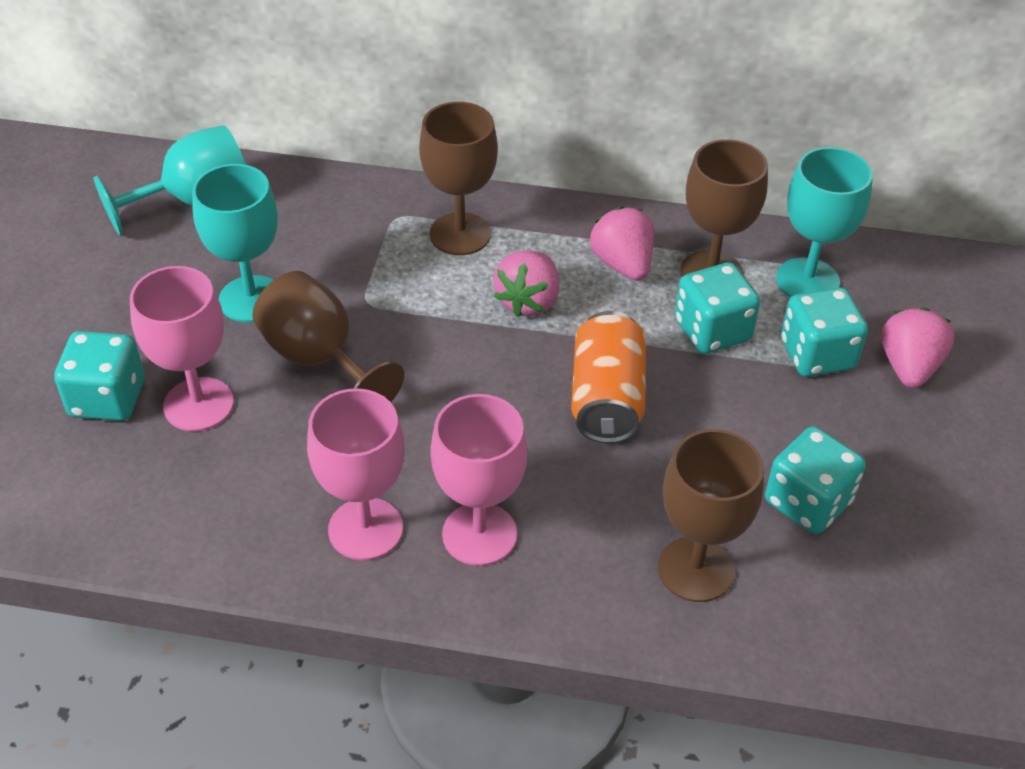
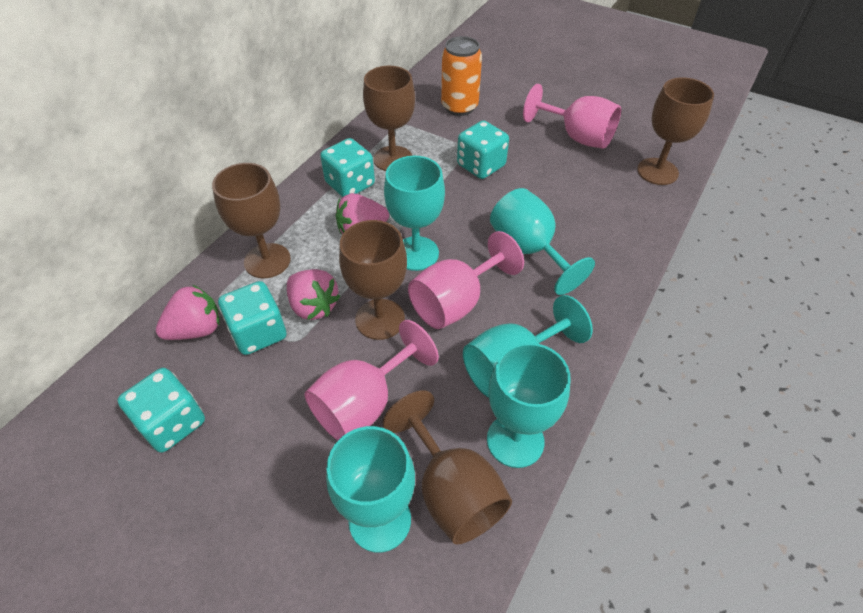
brown goblet: 4 -> 5
turquoise goblet: 3 -> 5

